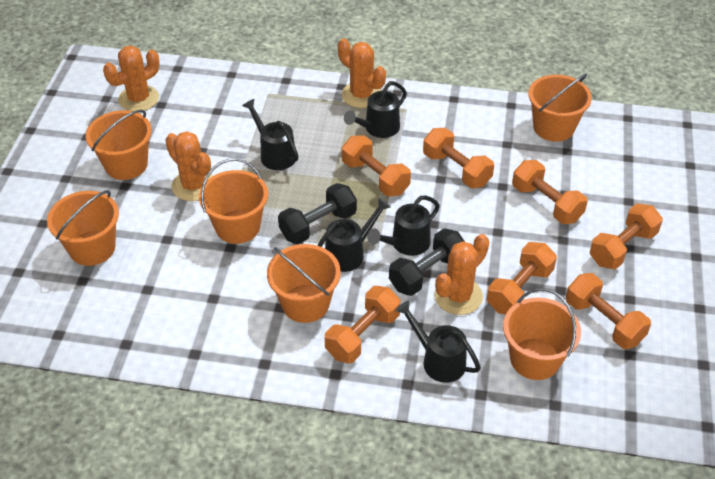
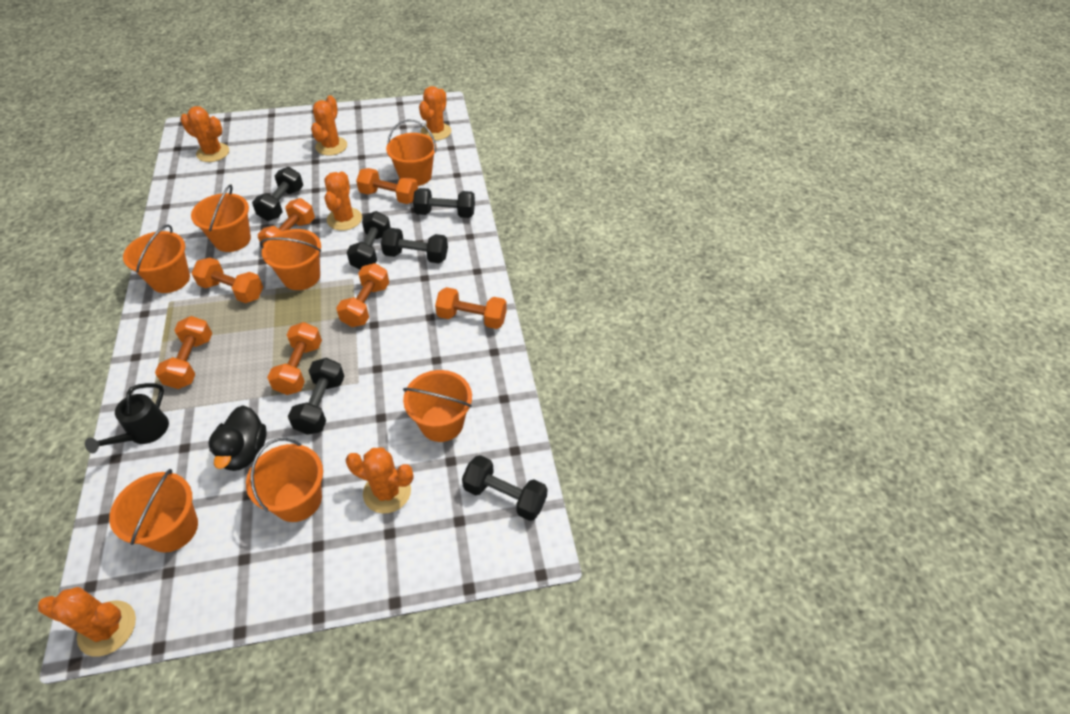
black duck: 0 -> 1
black dumbbell: 2 -> 6
black watering can: 5 -> 1
orange bucket: 6 -> 7
orange cactus: 4 -> 6

